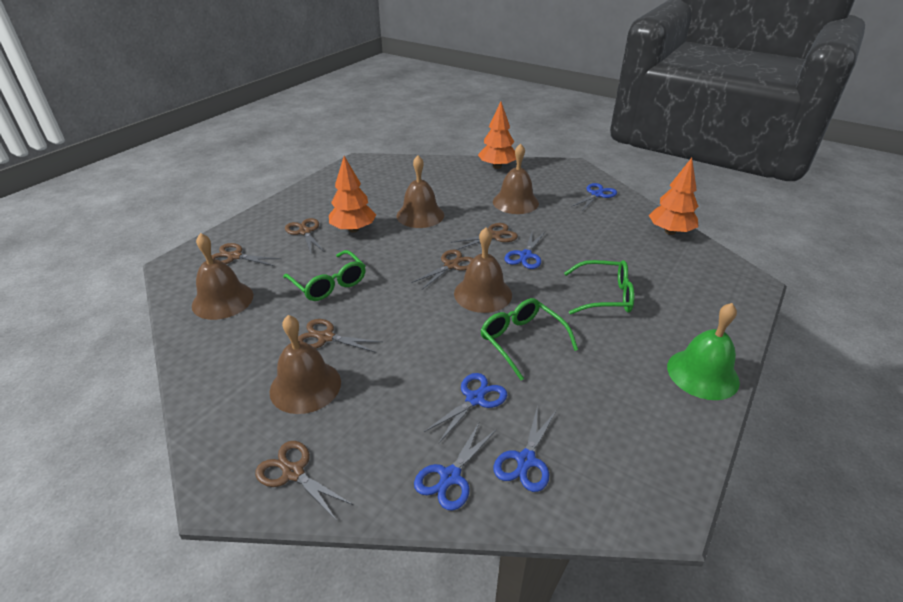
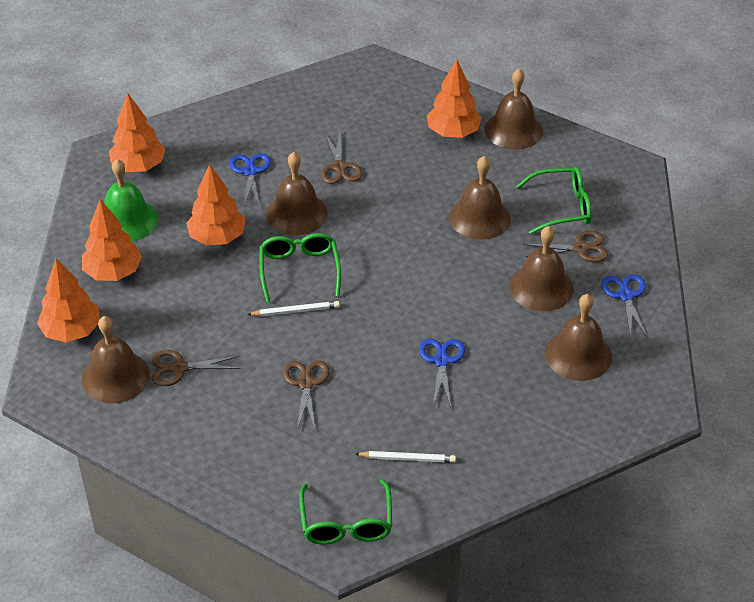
blue scissors: 5 -> 3
brown bell: 5 -> 6
brown scissors: 6 -> 4
orange tree: 3 -> 5
white pencil: 0 -> 2

